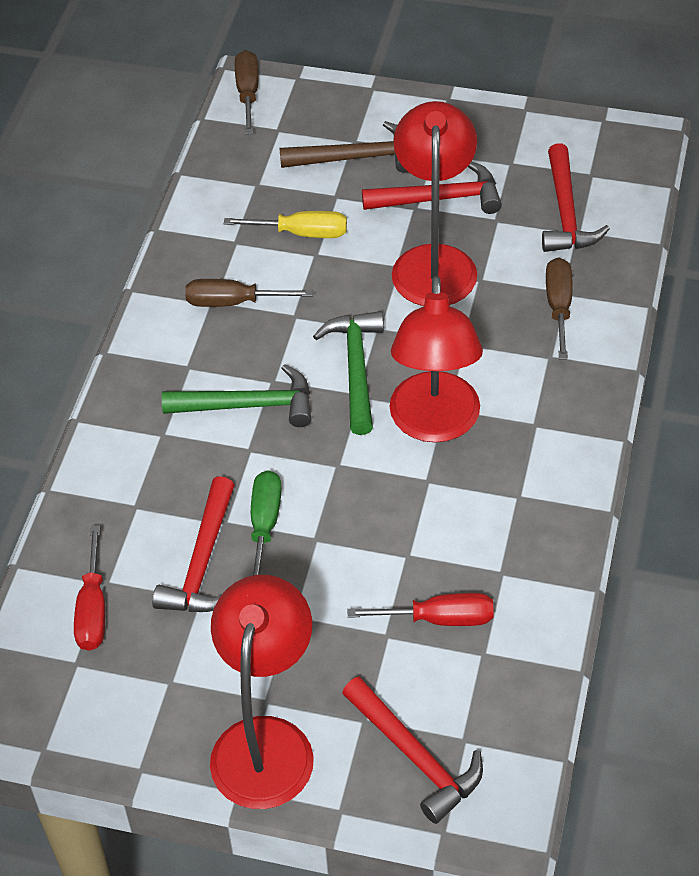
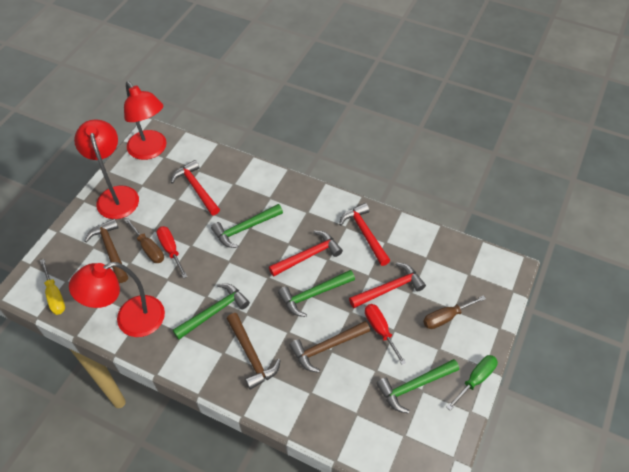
brown hammer: 1 -> 3
brown screwdriver: 3 -> 2
green hammer: 2 -> 4

